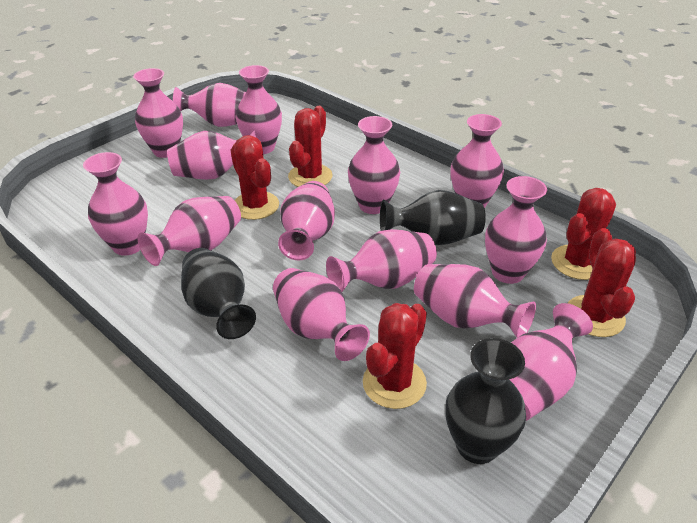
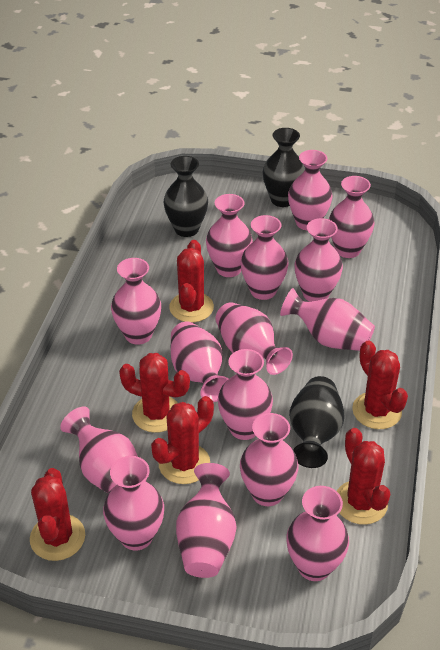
pink vase: 14 -> 15
red cactus: 5 -> 6

